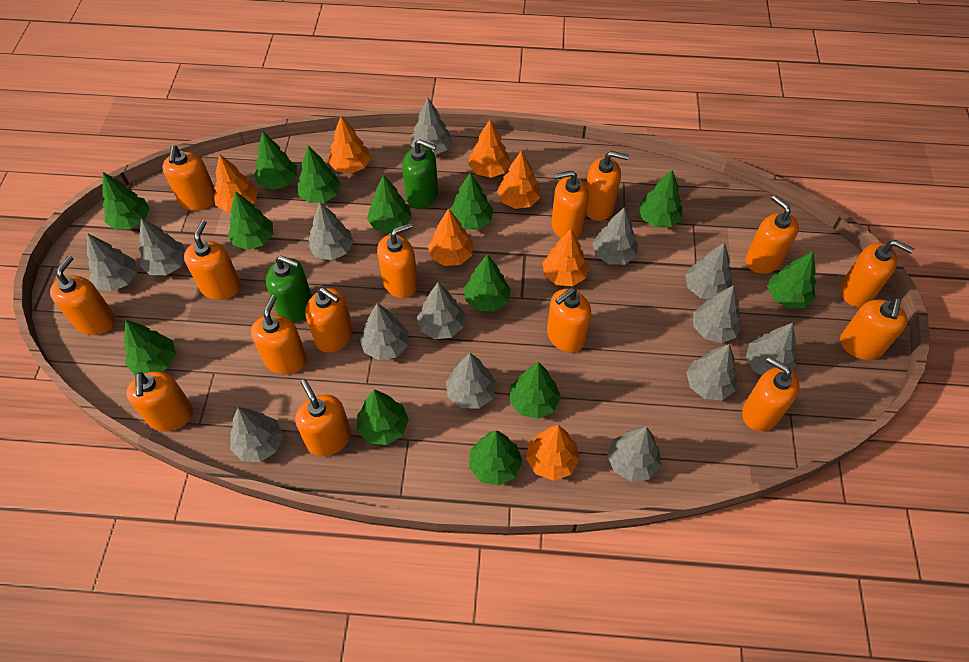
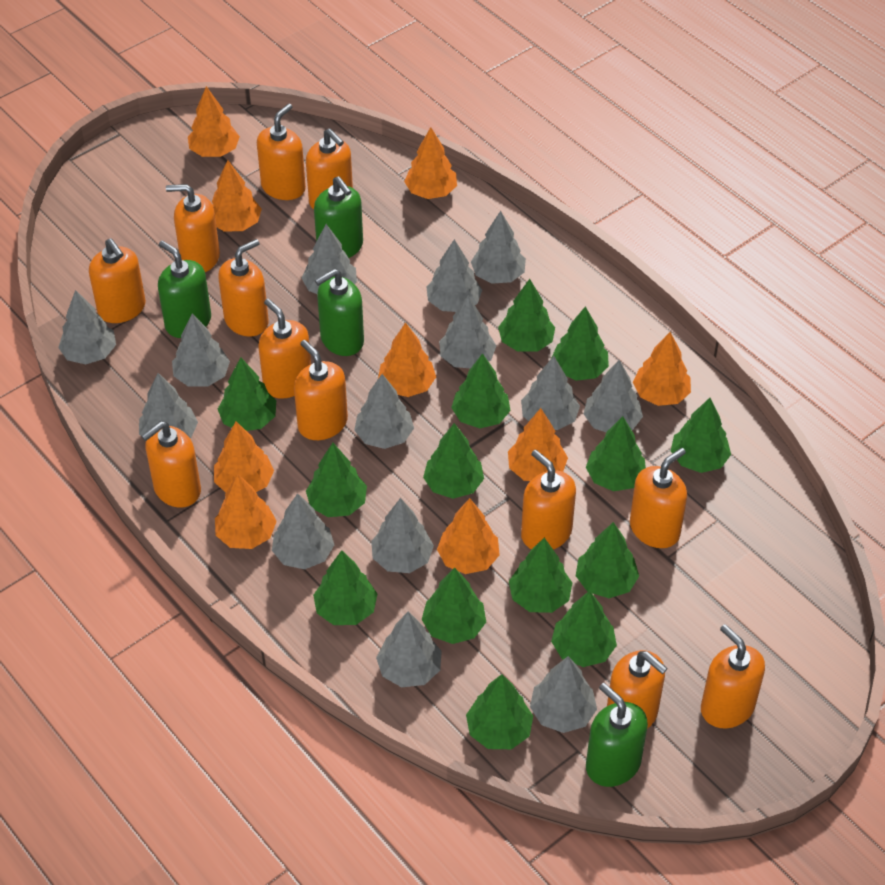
green soap dispenser: 2 -> 4
green tree: 13 -> 14
orange soap dispenser: 15 -> 12
orange tree: 7 -> 9

